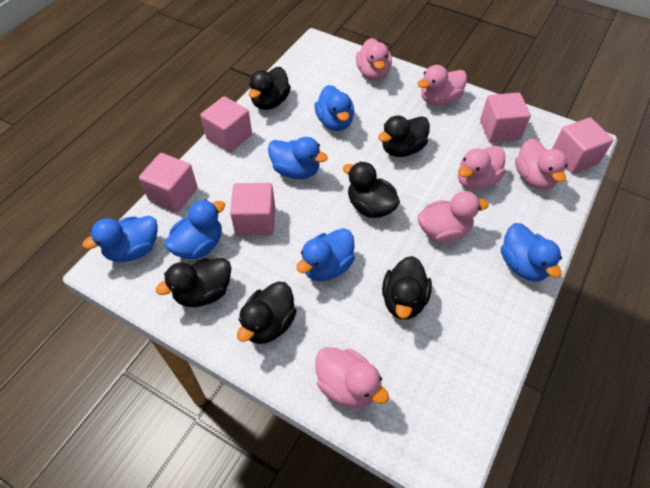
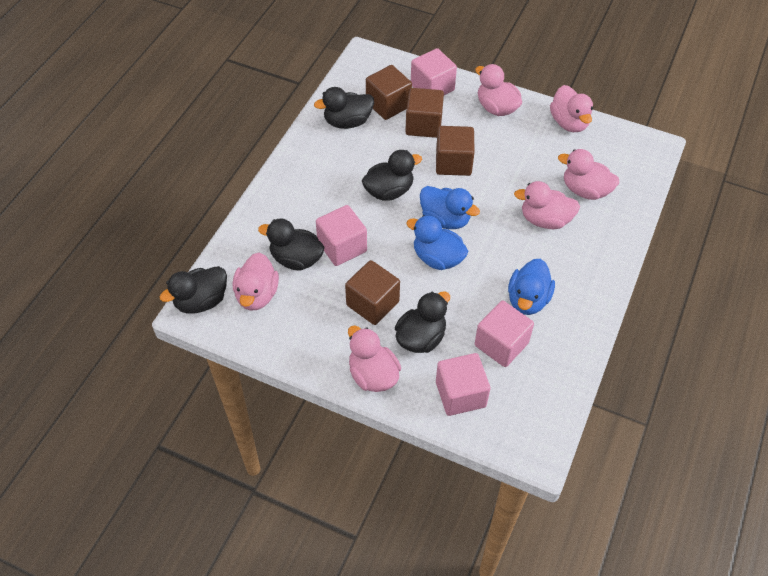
black duck: 6 -> 5
blue duck: 6 -> 3
brown cube: 0 -> 4
pink cube: 5 -> 4

